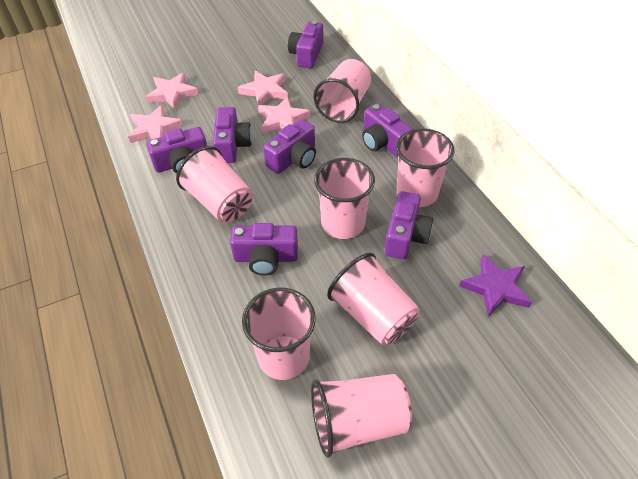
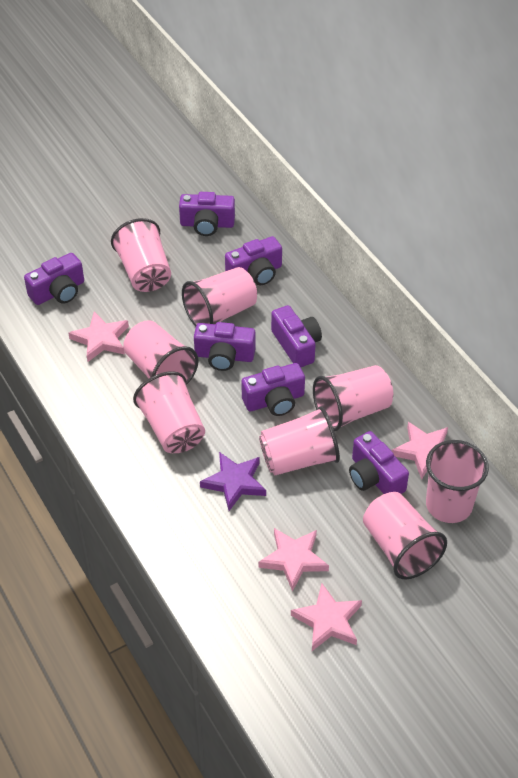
pink cup: 7 -> 8

